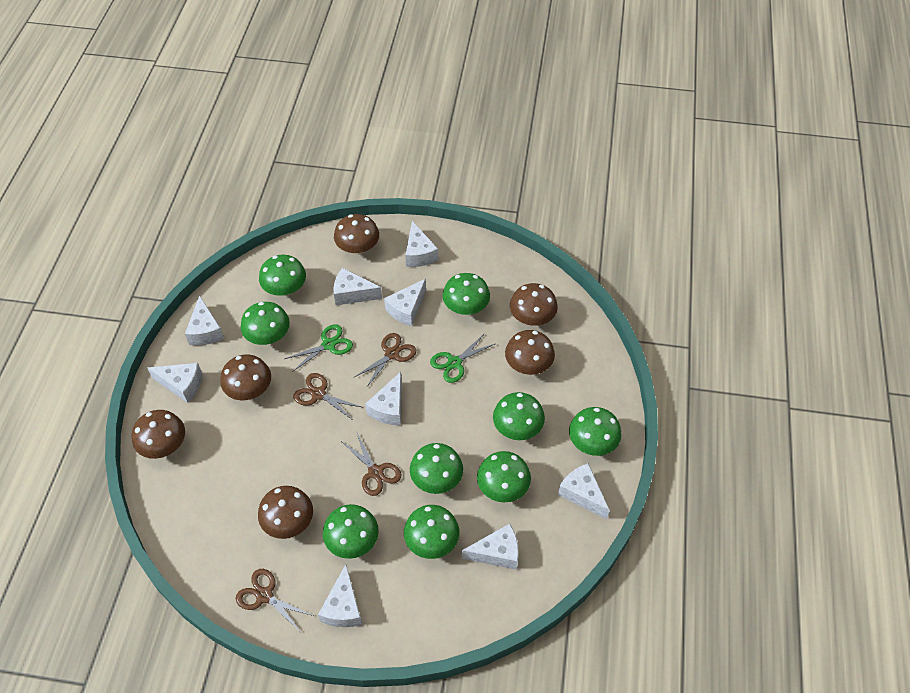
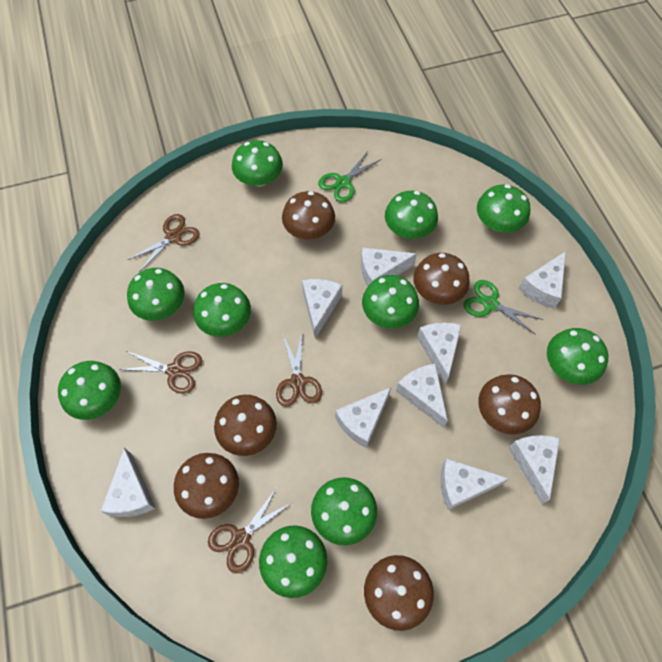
green mushroom: 9 -> 10

